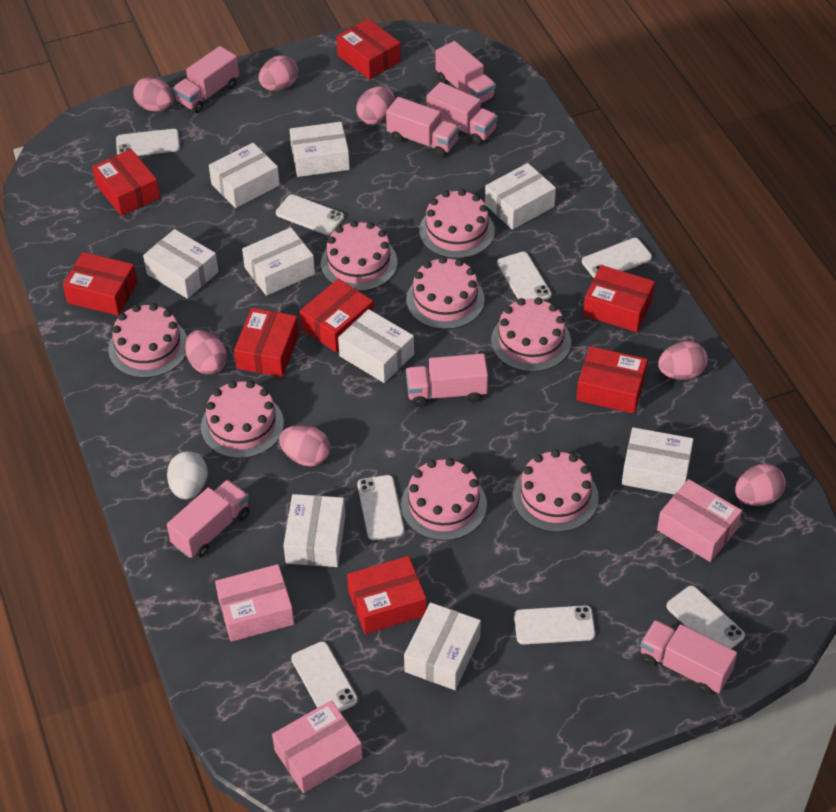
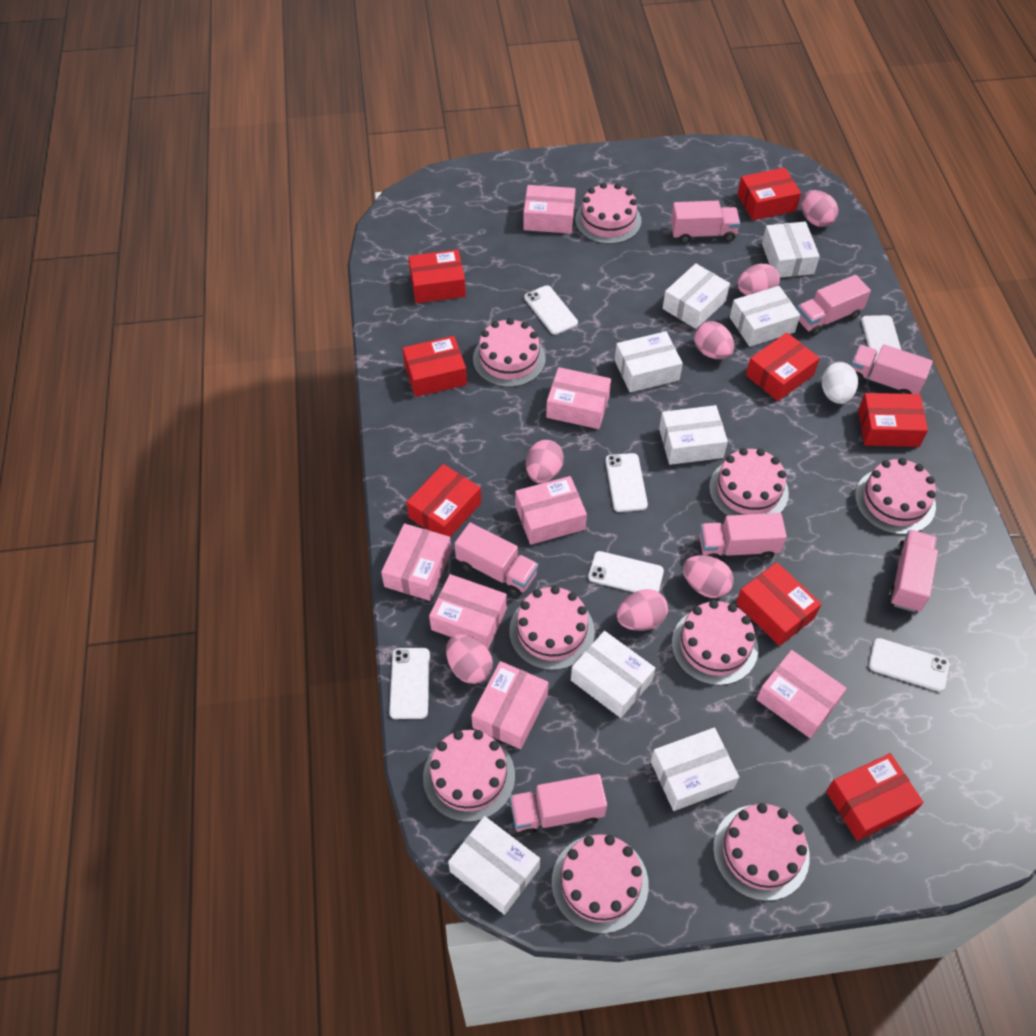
pink box: 3 -> 7
pink cake: 8 -> 9
white box: 9 -> 8
white phone: 8 -> 6

